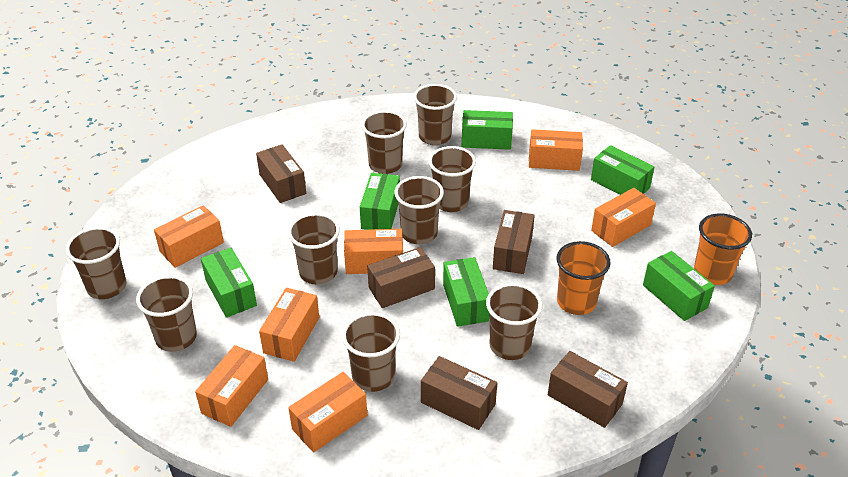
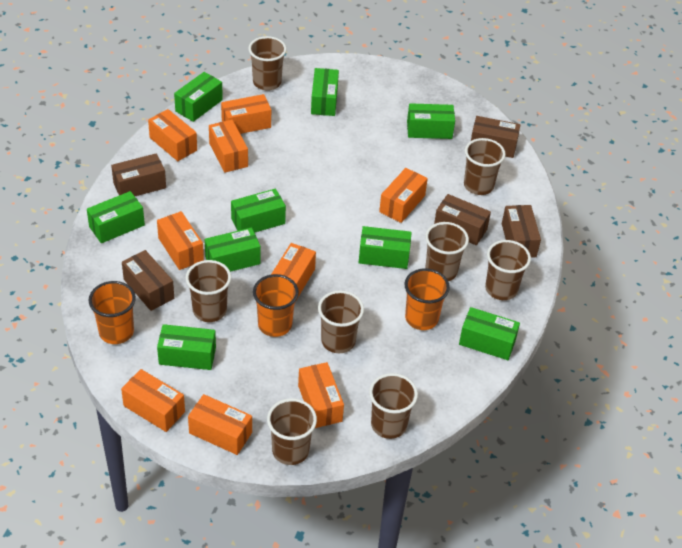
brown cup: 9 -> 8
green box: 6 -> 9
orange box: 7 -> 9
orange cup: 2 -> 3

